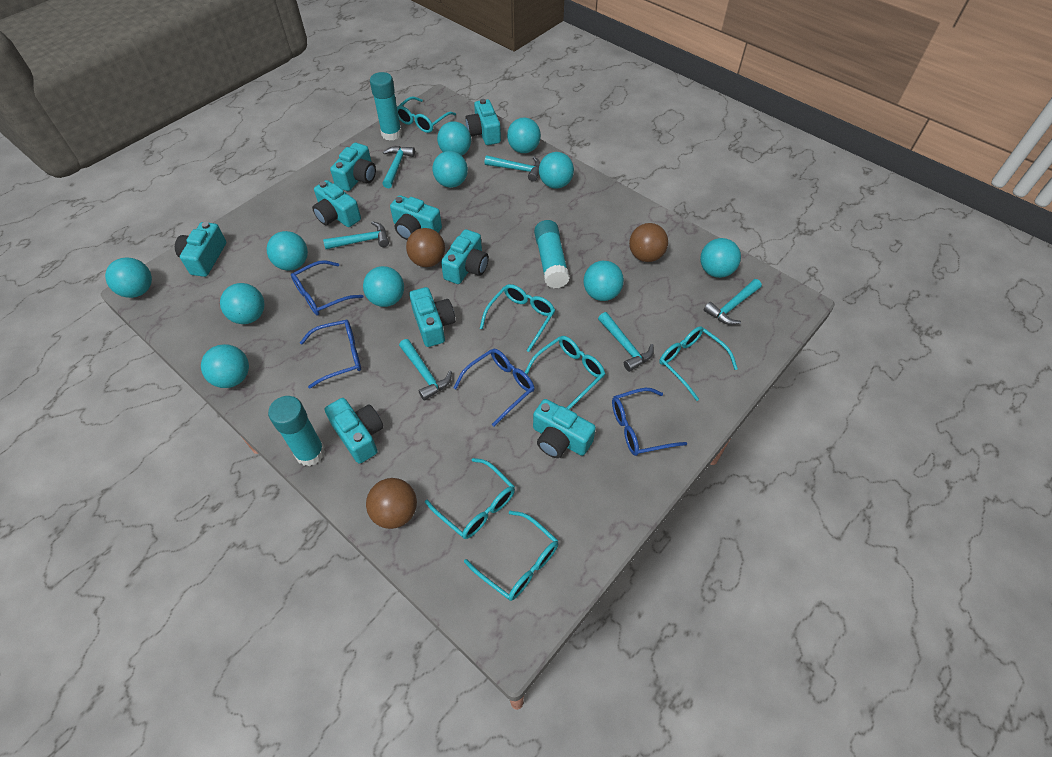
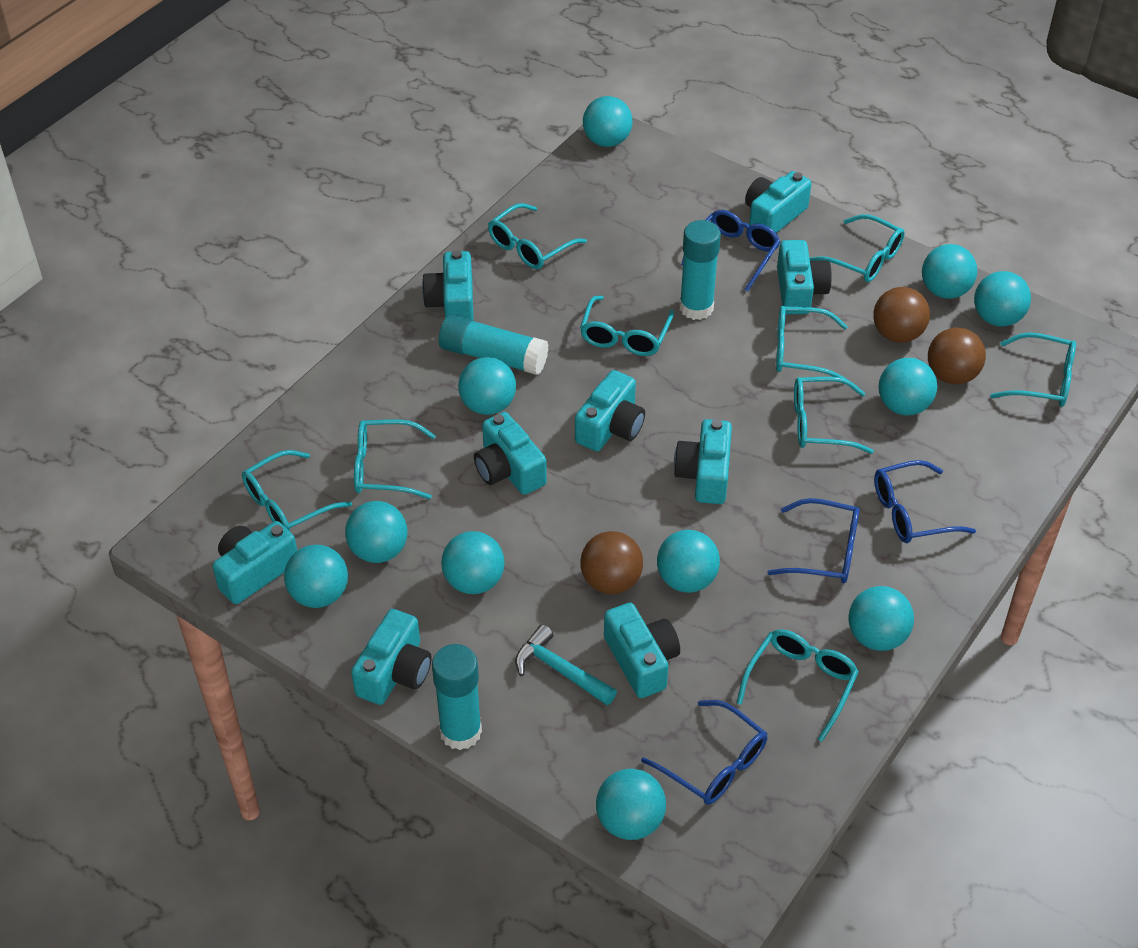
turquoise glasses: 6 -> 9
turquoise hammer: 6 -> 1

